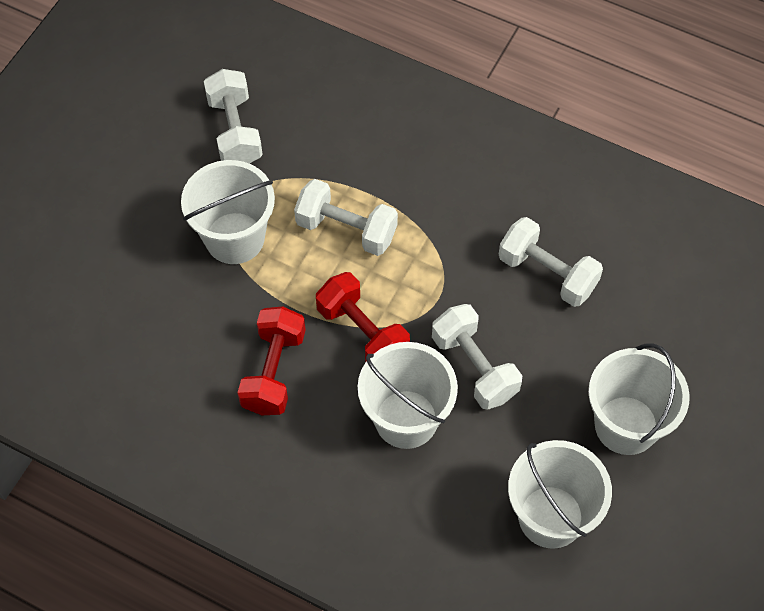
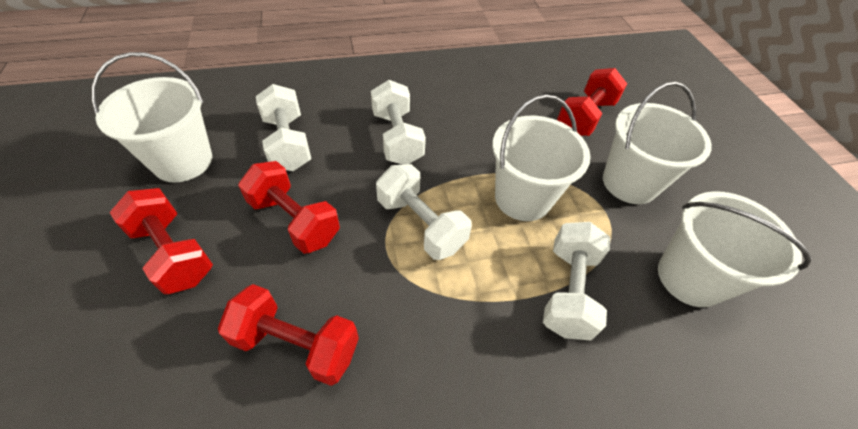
red dumbbell: 2 -> 4

